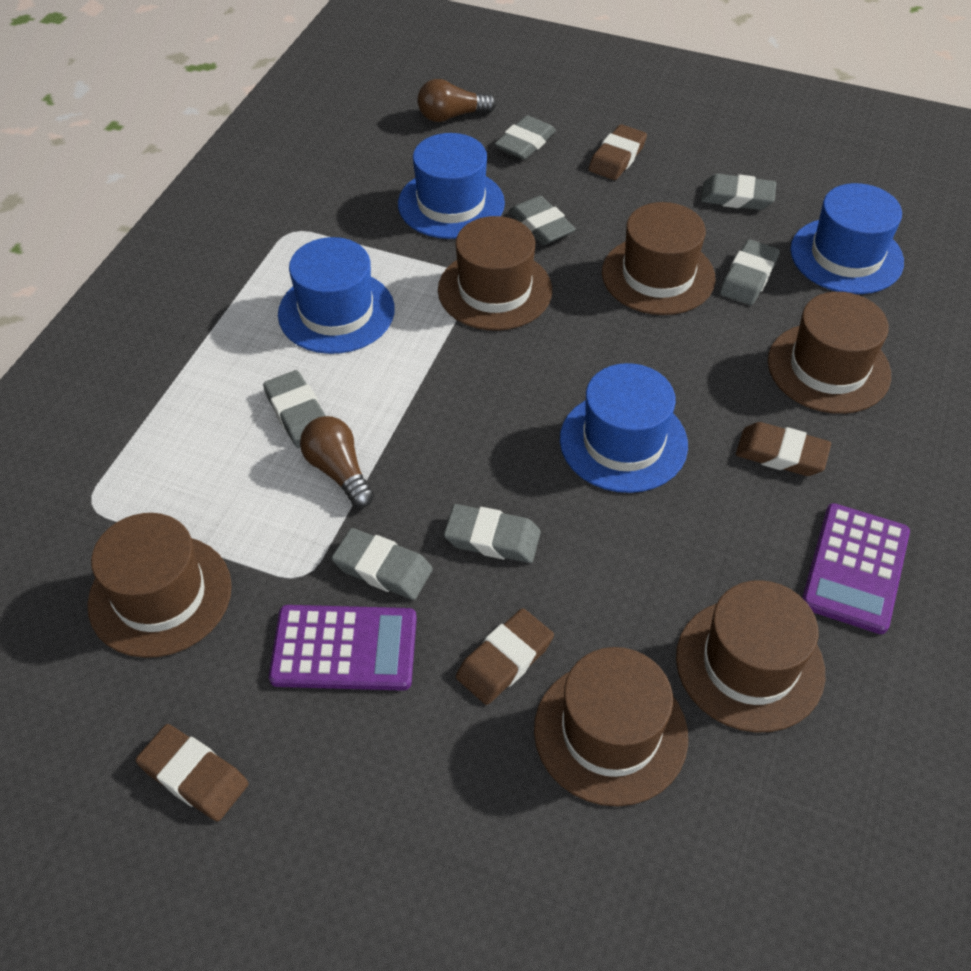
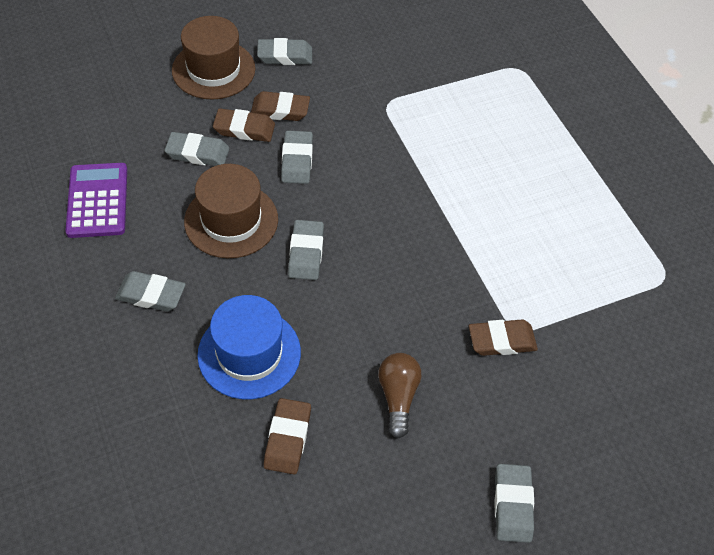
blue hat: 4 -> 1
brown hat: 6 -> 2
brown light bulb: 2 -> 1
grey eraser: 7 -> 6
purple calculator: 2 -> 1

